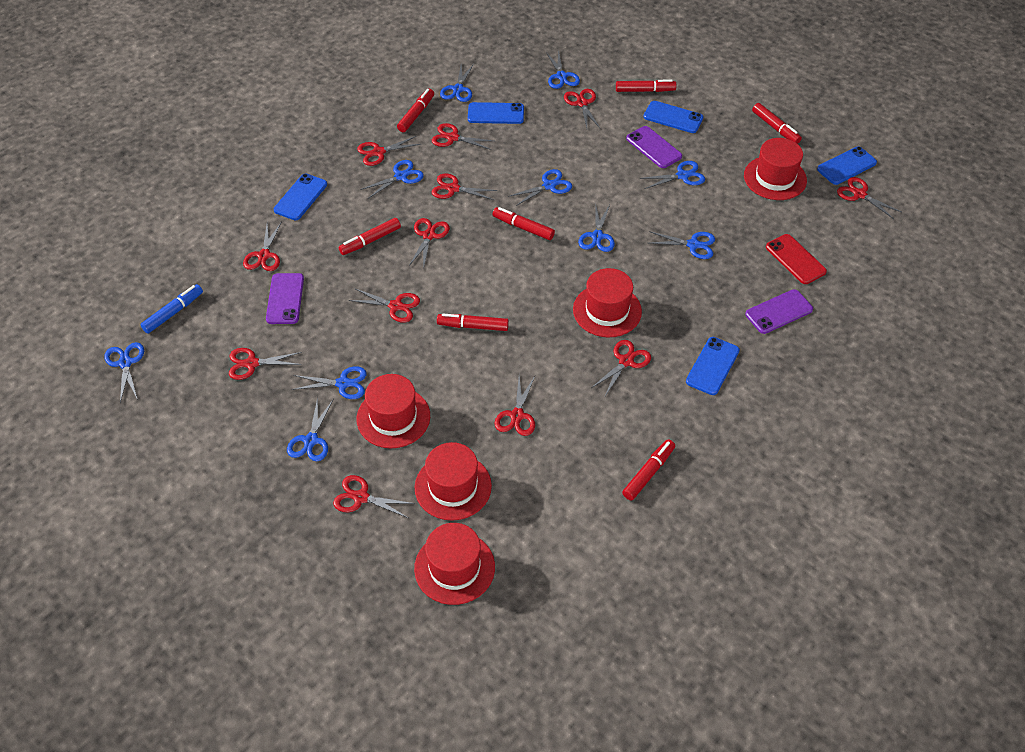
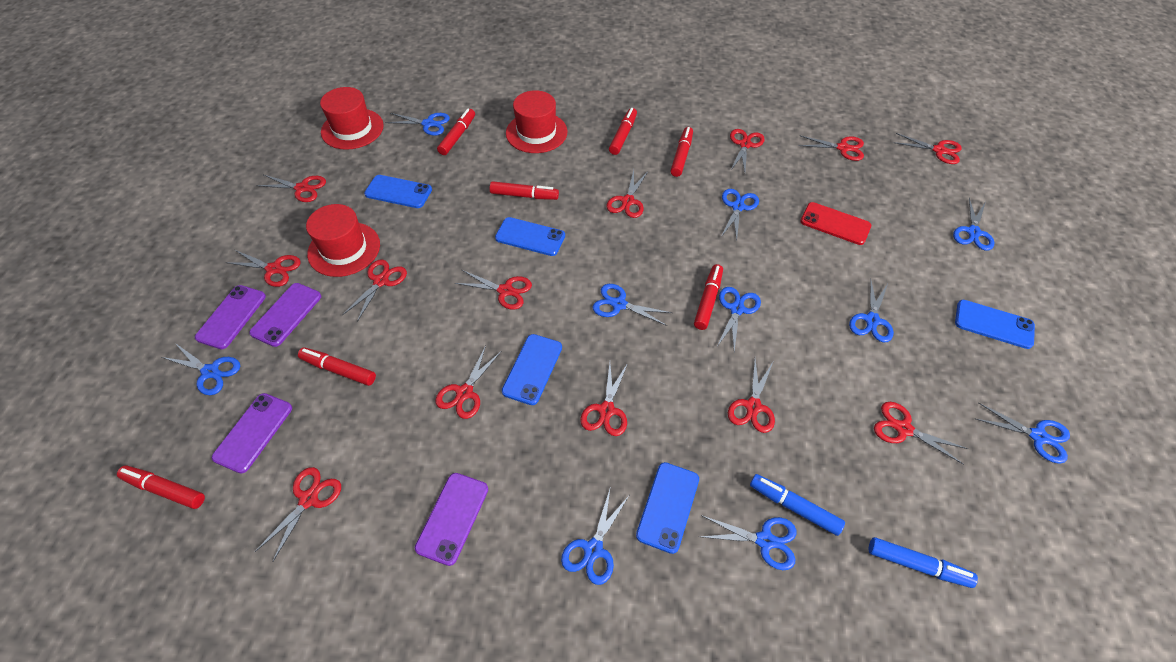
blue marker: 1 -> 2
purple phone: 3 -> 4
red hat: 5 -> 3
red scissors: 12 -> 13

